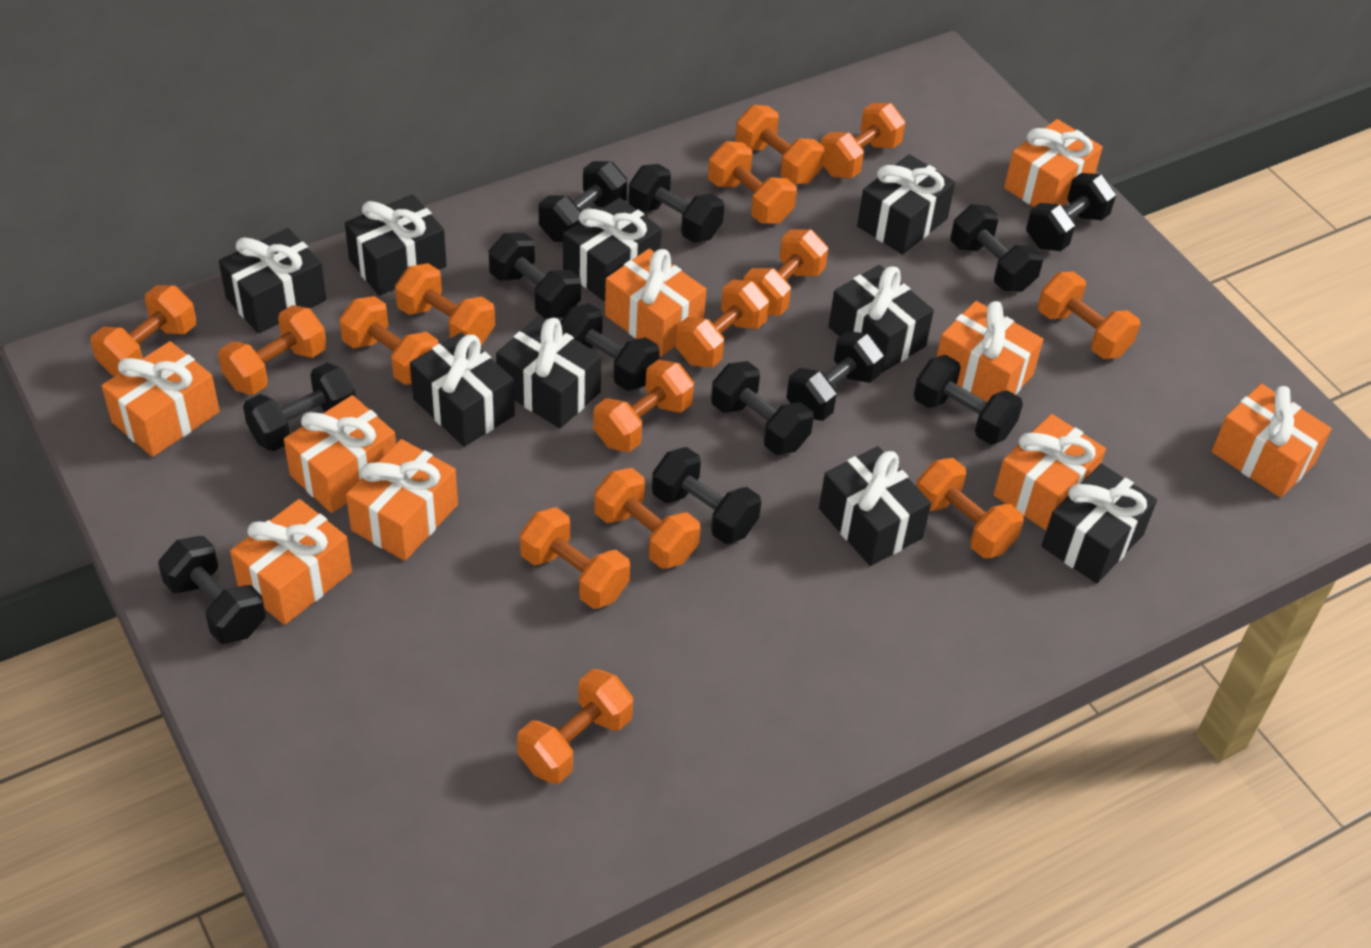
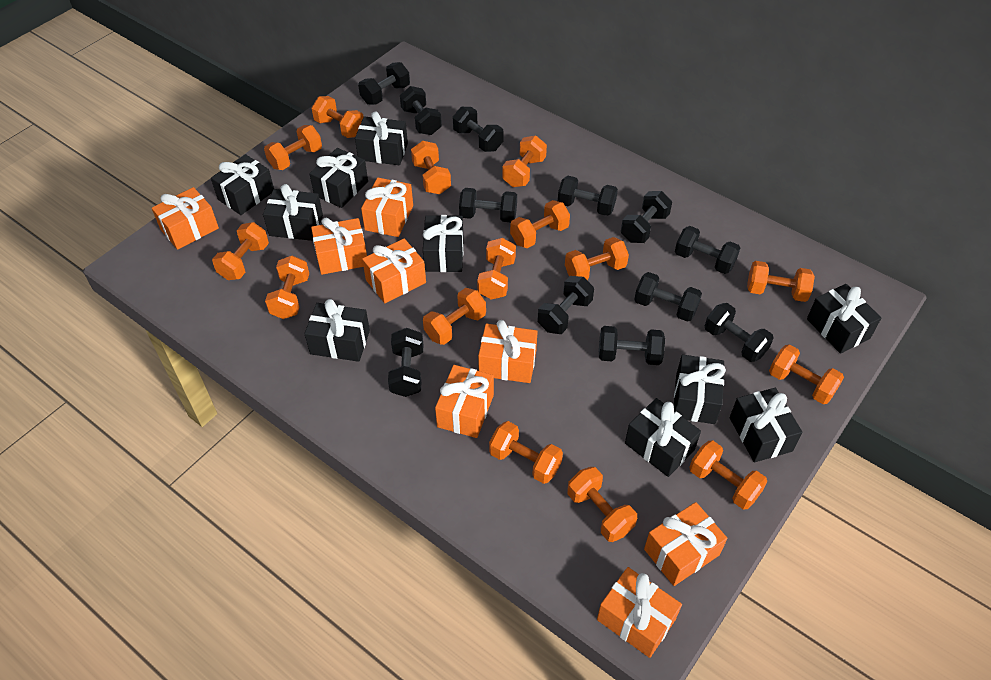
black gift: 9 -> 10
orange gift: 9 -> 8

